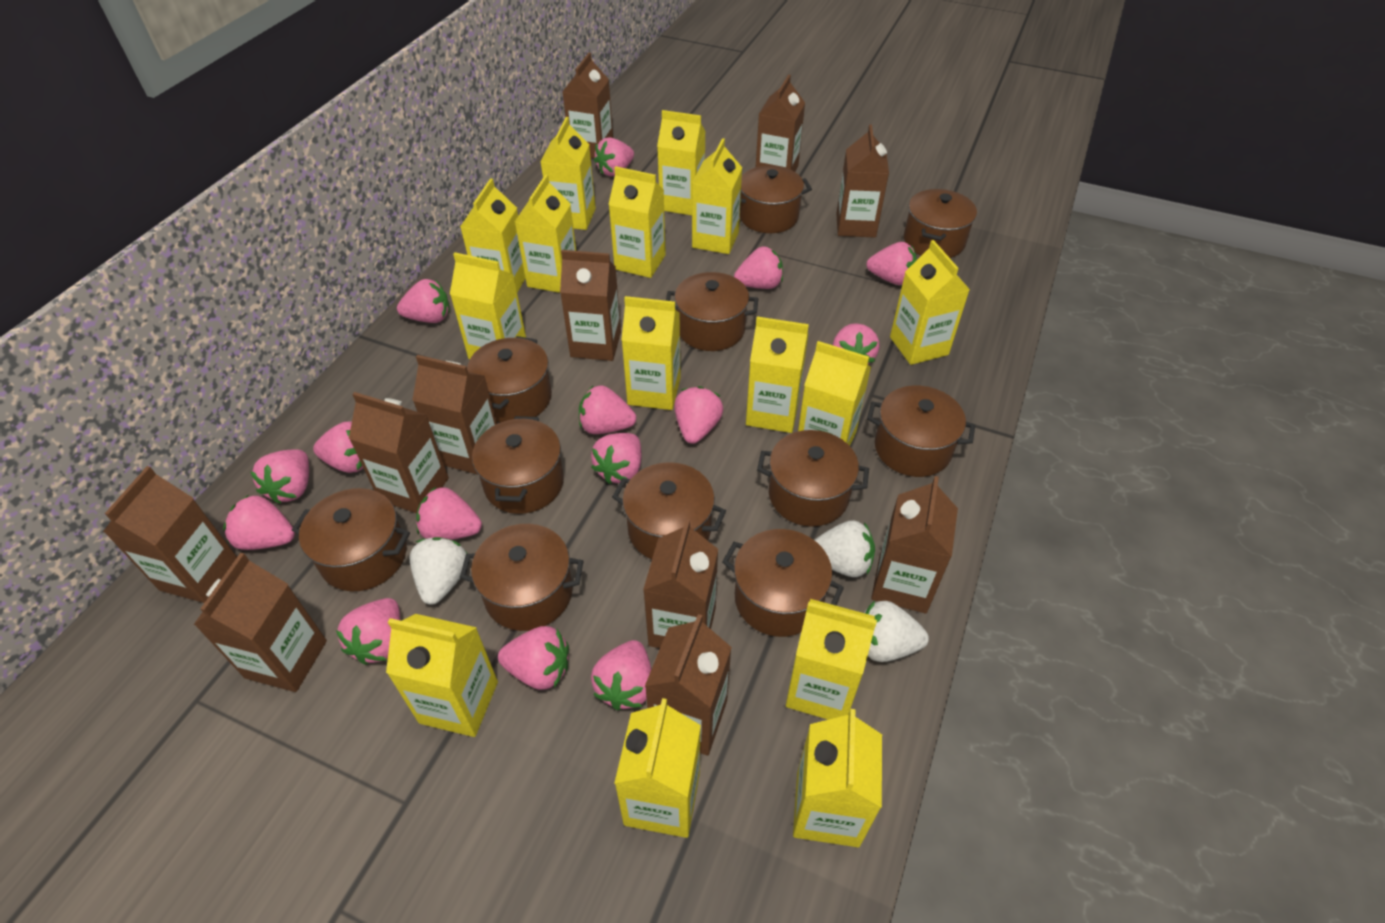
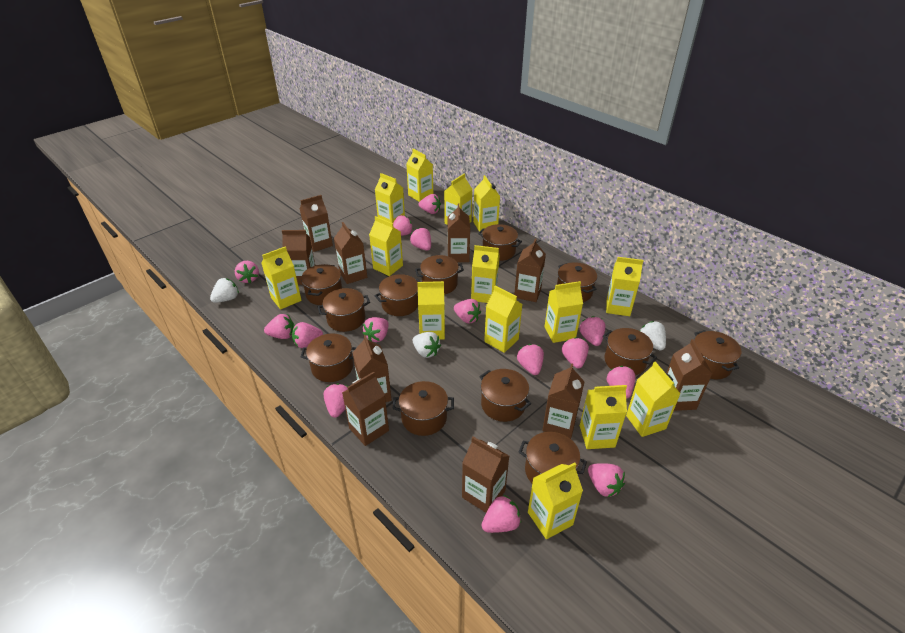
brown carton: 11 -> 10
brown pot: 11 -> 12
yellow carton: 15 -> 14

